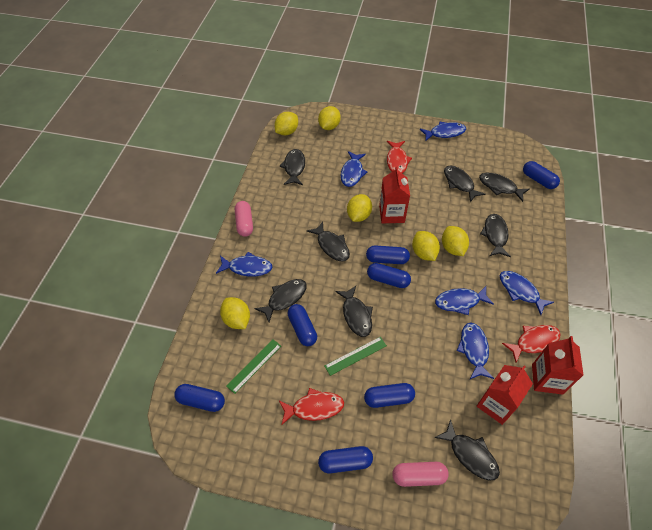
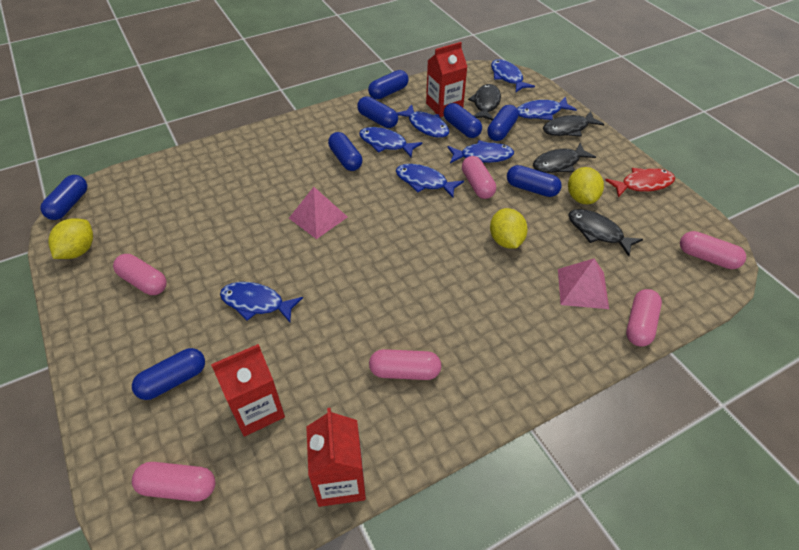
black fish: 8 -> 4
blue capsule: 7 -> 8
blue fish: 6 -> 7
green ruler: 2 -> 0
pink capsule: 2 -> 6
pink pyramid: 0 -> 2
red fish: 3 -> 1
yellow lemon: 6 -> 3

